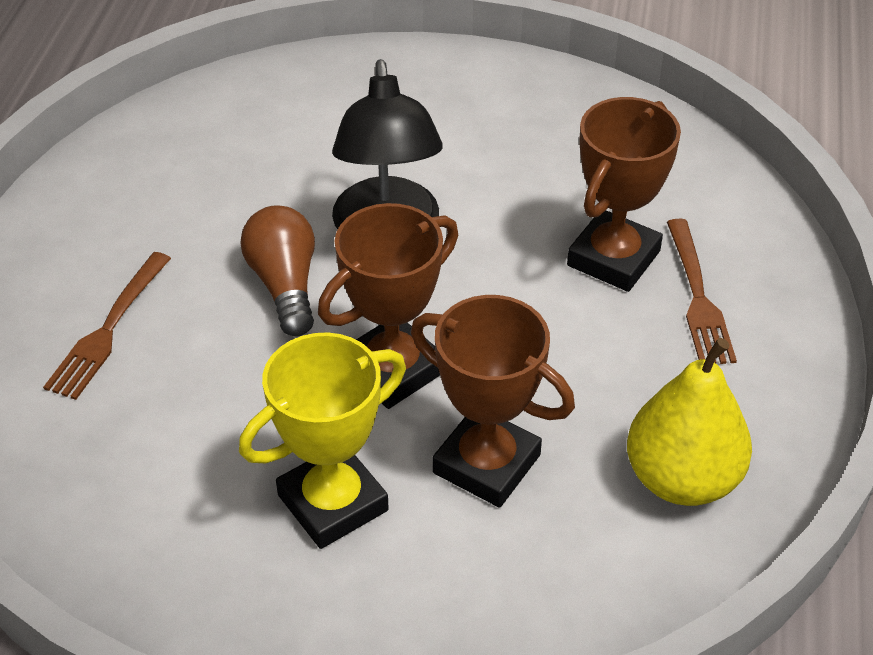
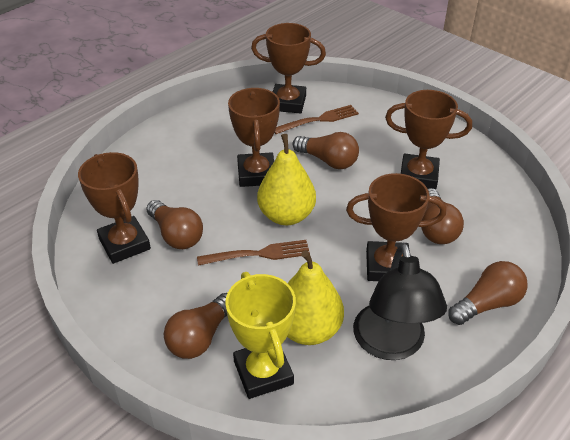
brown light bulb: 1 -> 5
brown trophy: 3 -> 5
yellow pear: 1 -> 2

